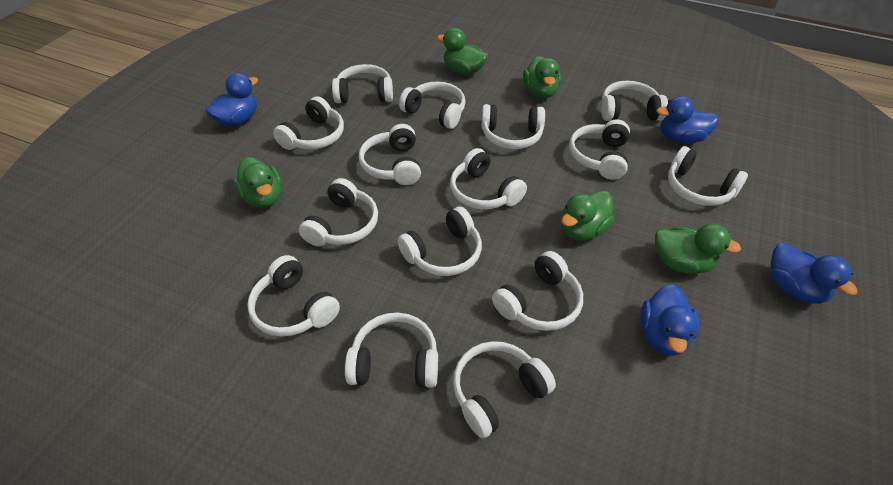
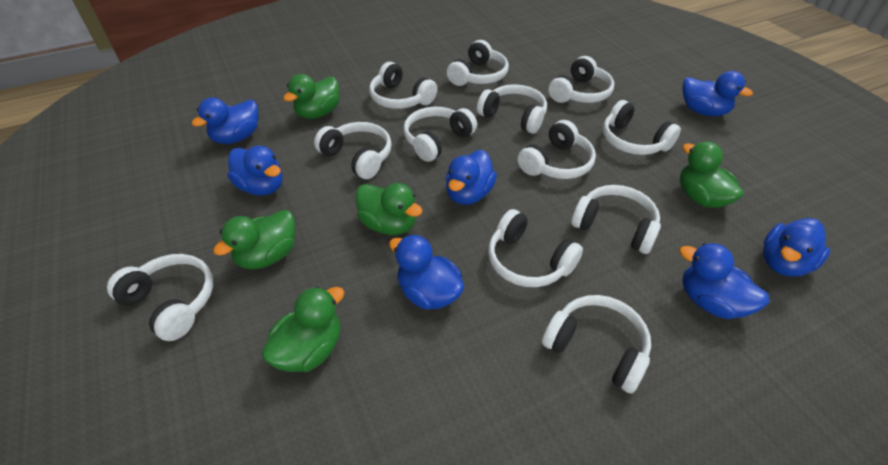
blue duck: 4 -> 7
white headphones: 15 -> 12

